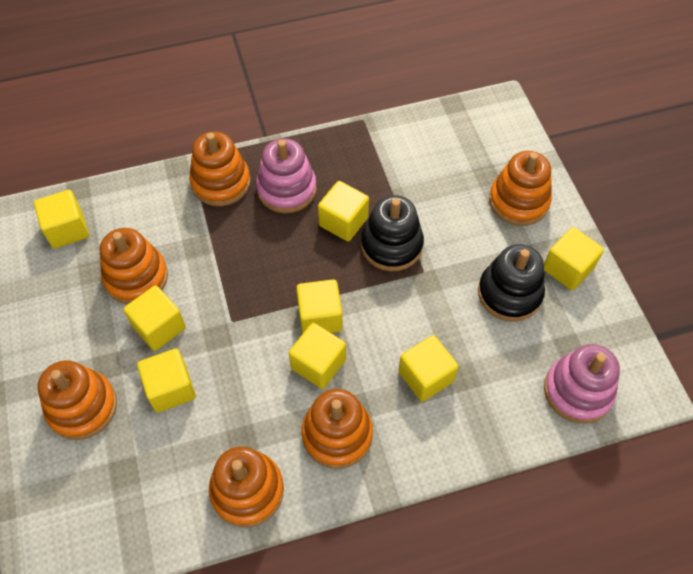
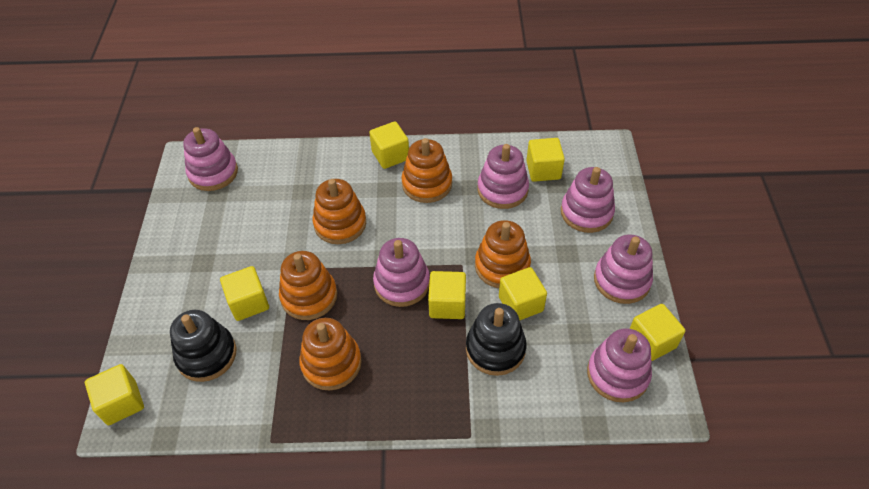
orange stacking toy: 6 -> 5
pink stacking toy: 2 -> 6
yellow cube: 8 -> 7

